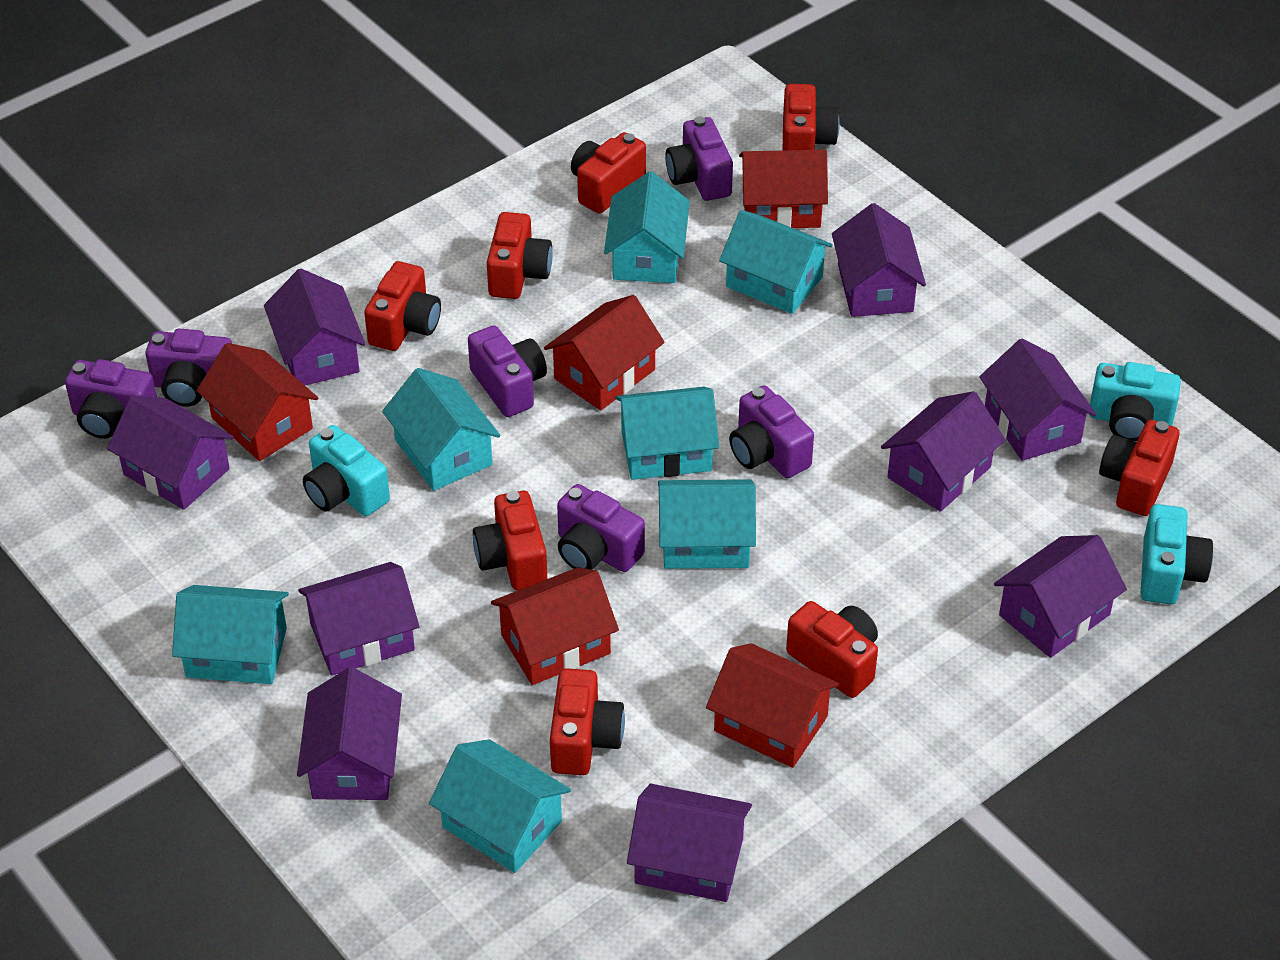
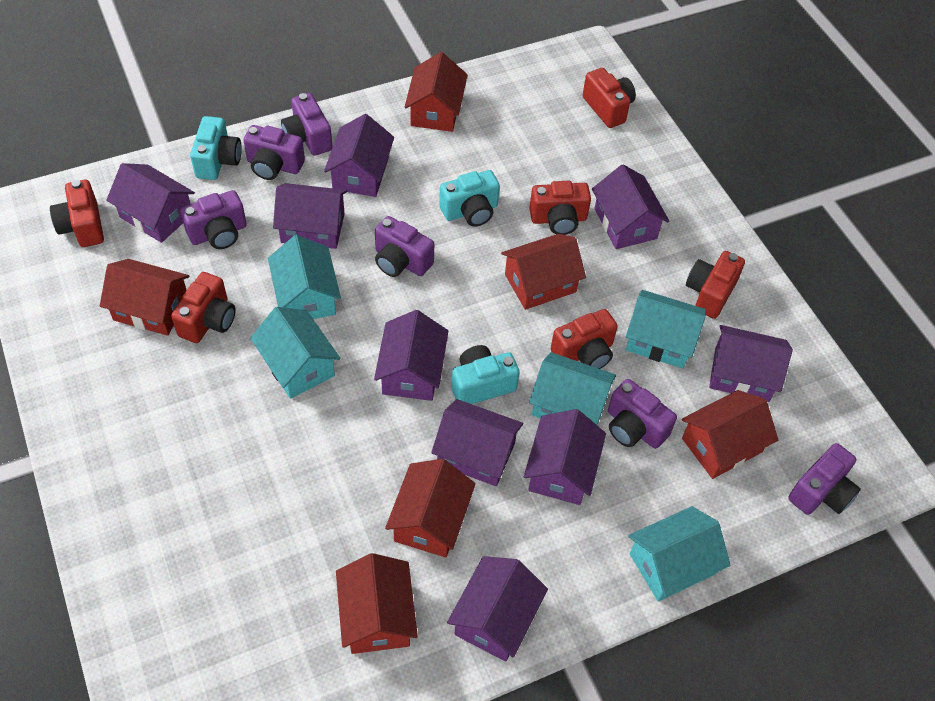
red camera: 8 -> 6
red house: 5 -> 6
turquoise house: 7 -> 5

